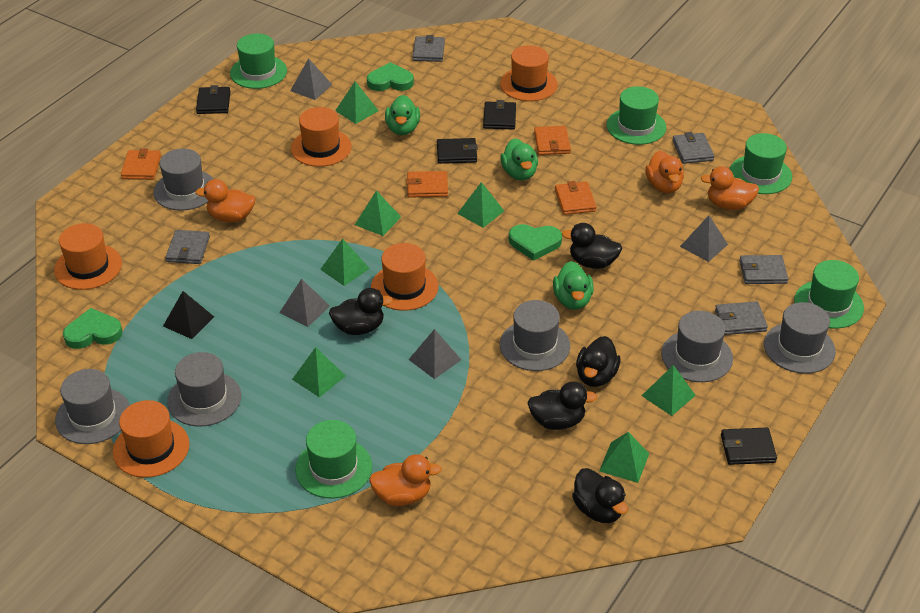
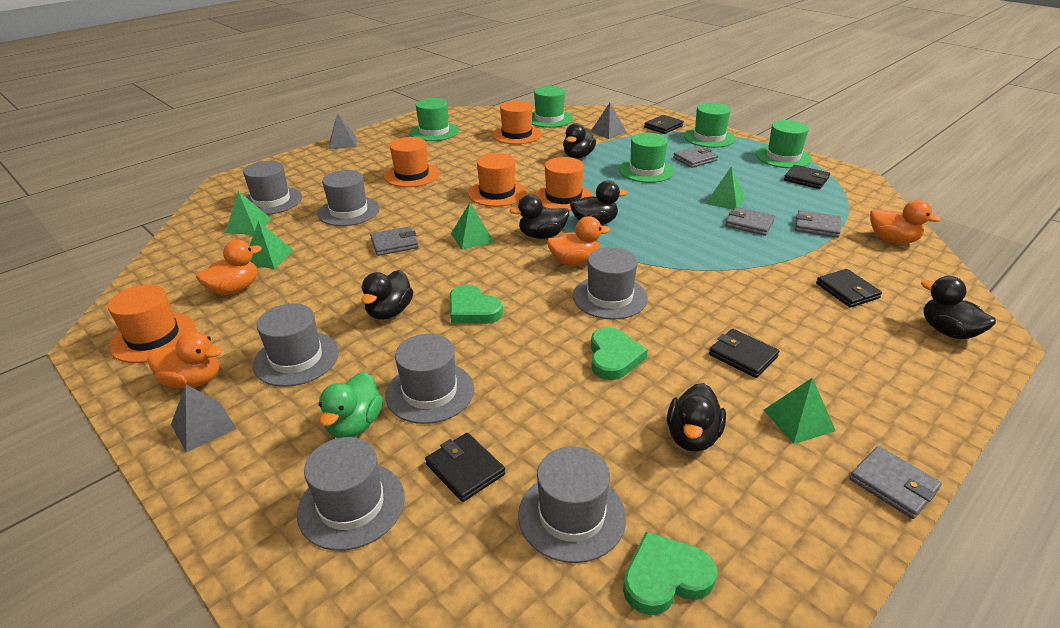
black duck: 5 -> 6
black pyramid: 1 -> 0
black wallet: 4 -> 5
green duck: 3 -> 1
green pyramid: 7 -> 5
grey hat: 6 -> 7
grey pyramid: 4 -> 3
orange wallet: 4 -> 0

